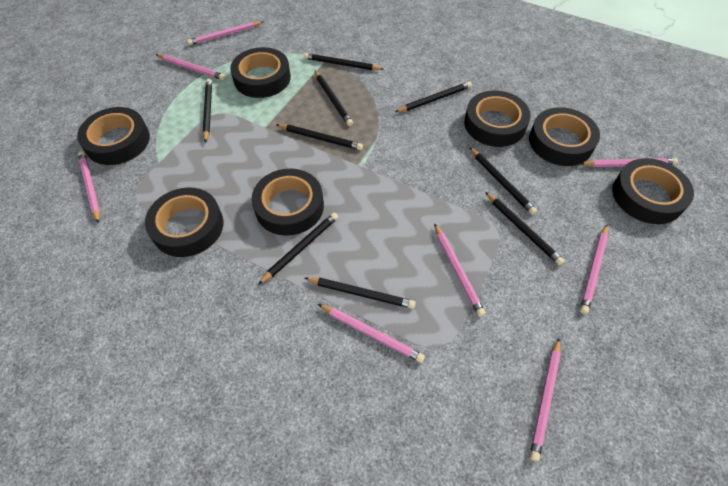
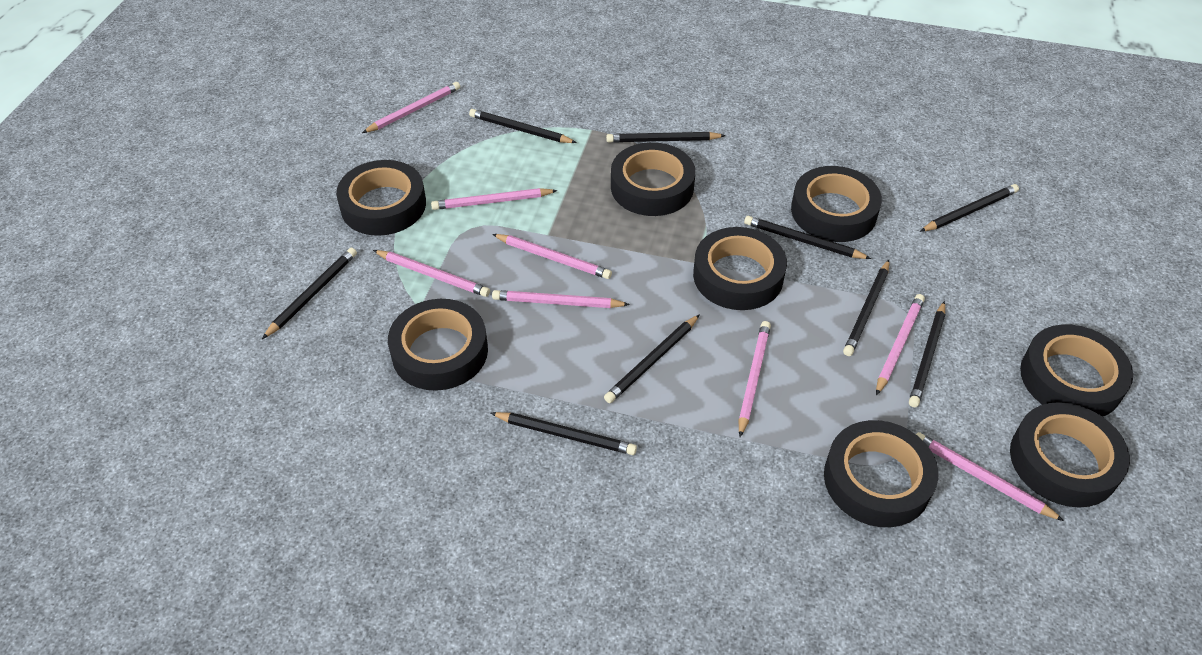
black tape: 7 -> 8

